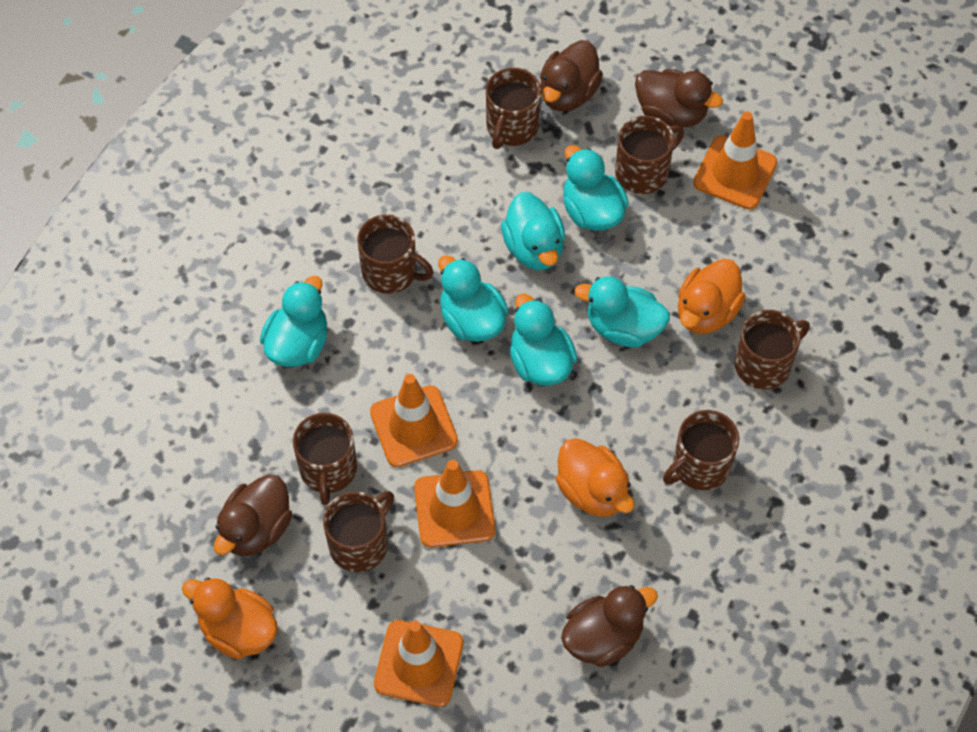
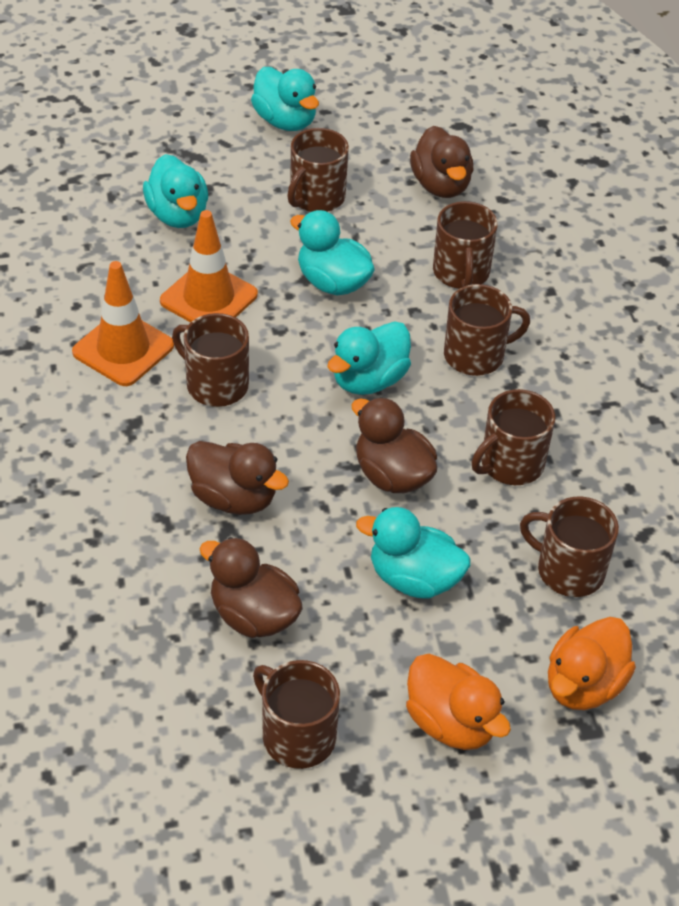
orange duck: 3 -> 2
orange traffic cone: 4 -> 2
turquoise duck: 6 -> 5

